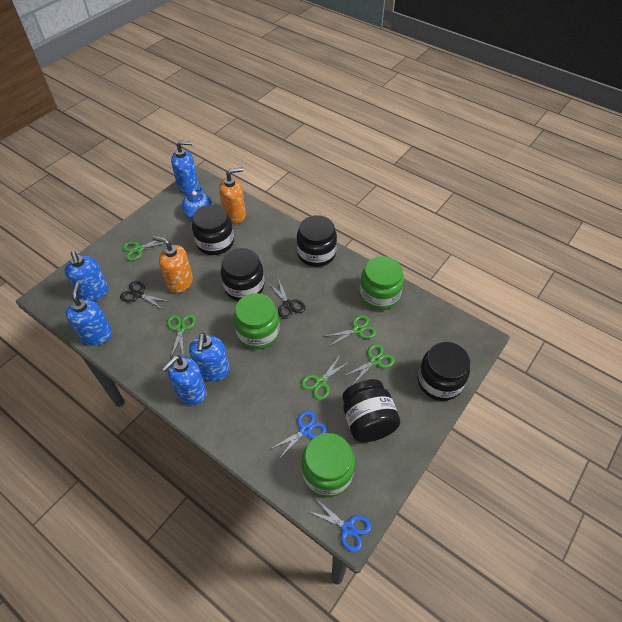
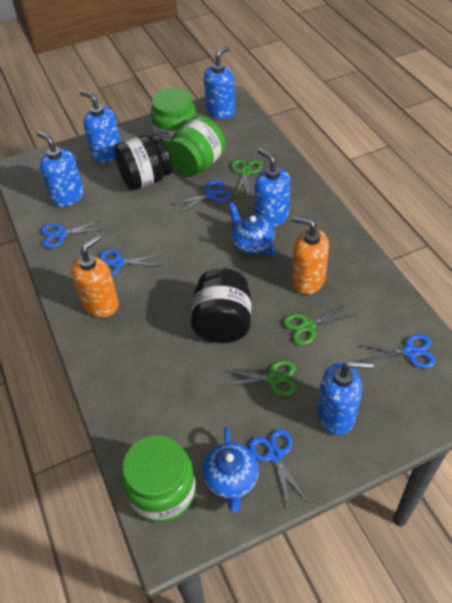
black jar: 5 -> 2
black scissors: 2 -> 0
blue scissors: 2 -> 5
blue teapot: 1 -> 2
green scissors: 5 -> 3

